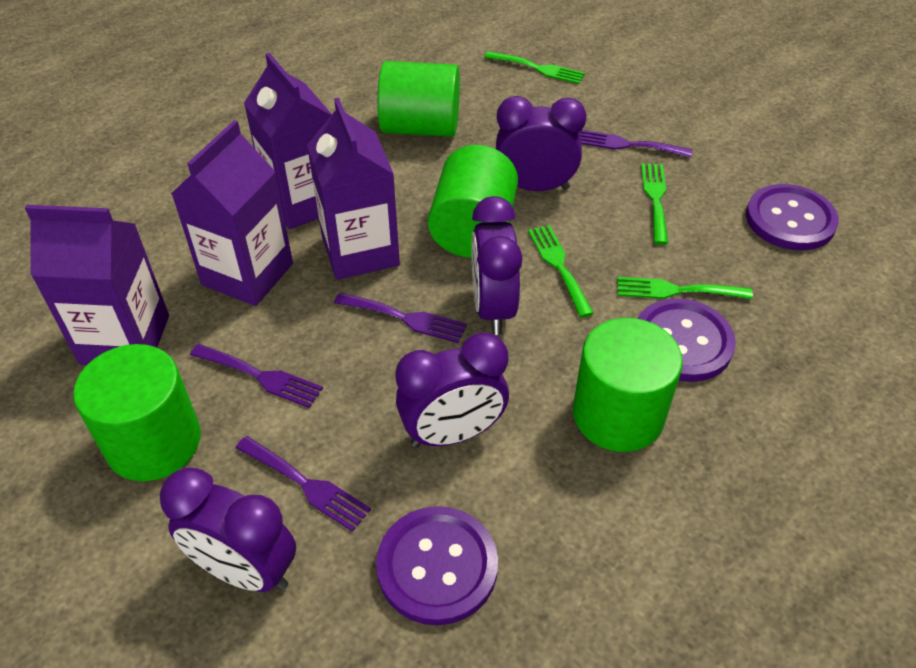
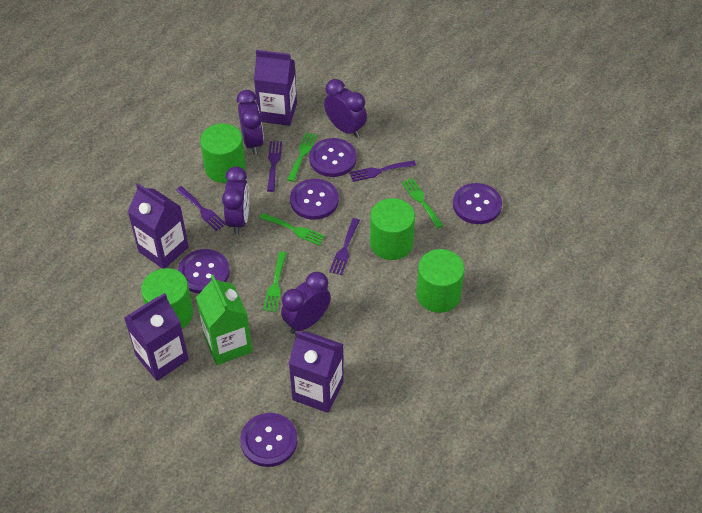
green carton: 0 -> 1
purple button: 3 -> 5

